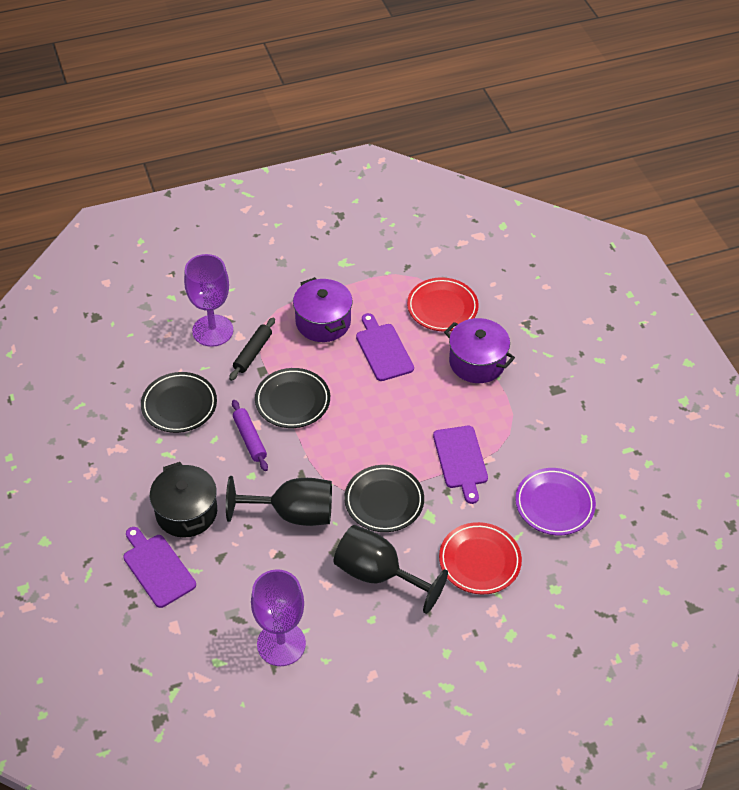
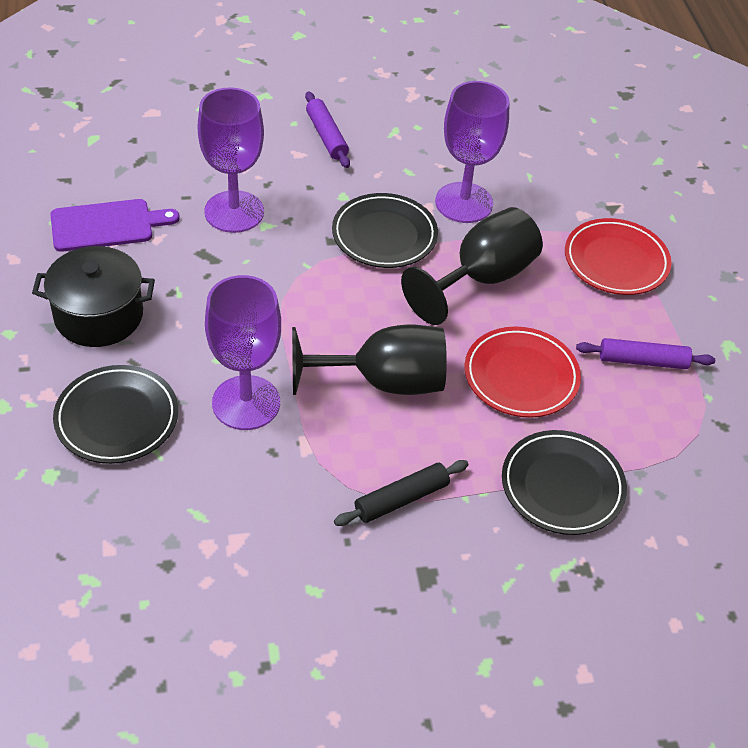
purple cutting board: 3 -> 1
purple goblet: 2 -> 3
purple plate: 1 -> 0
purple pot: 2 -> 0
purple rolling pin: 1 -> 2

